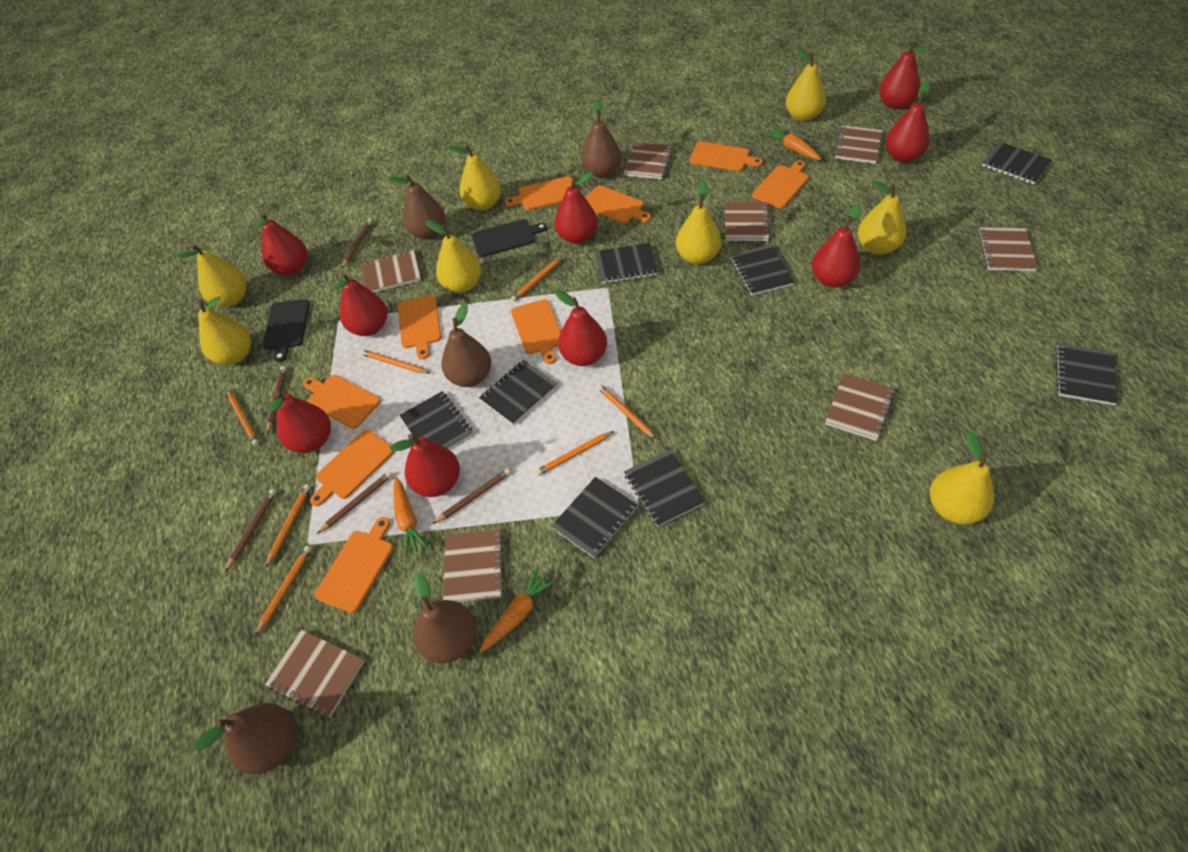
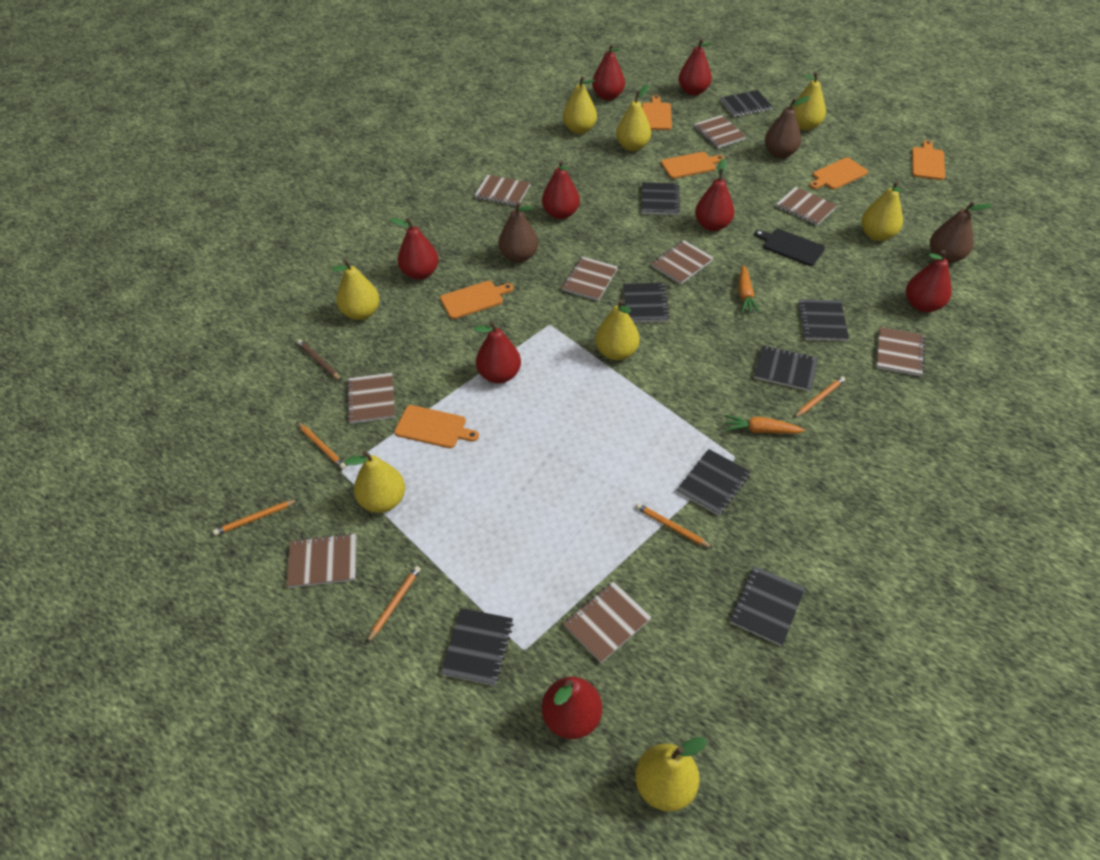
black cutting board: 2 -> 1
brown notebook: 8 -> 9
brown pear: 5 -> 3
brown pencil: 5 -> 1
orange carrot: 3 -> 2
orange cutting board: 9 -> 6
orange pencil: 7 -> 5
red pear: 9 -> 8

